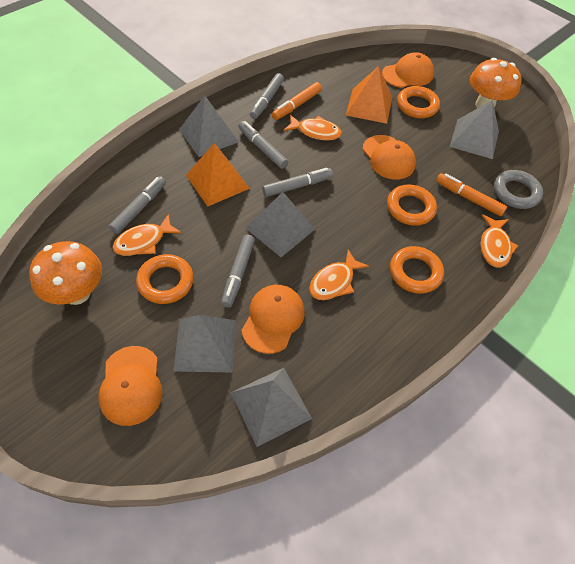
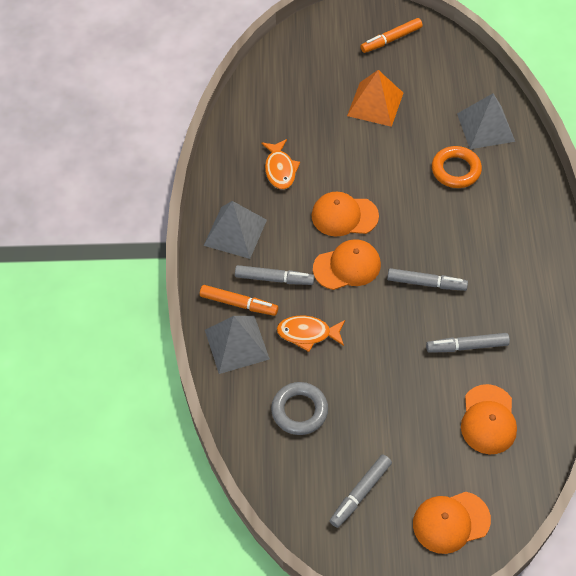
grey marker: 5 -> 4
grey pyramid: 5 -> 3
orange fish: 4 -> 2
orange mushroom: 2 -> 0
orange pyramid: 2 -> 1
orange ring: 4 -> 1

